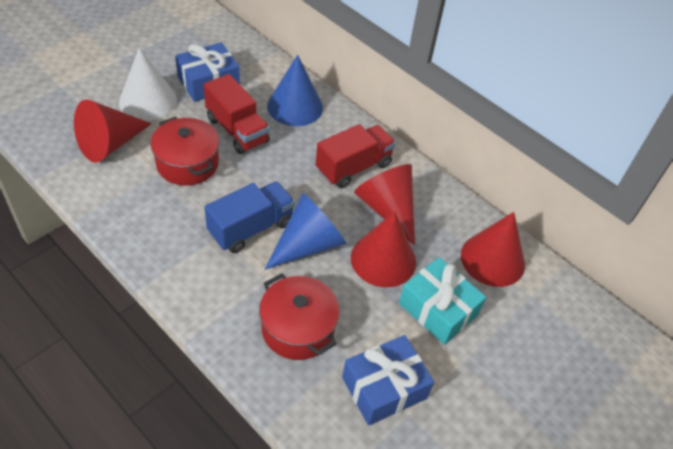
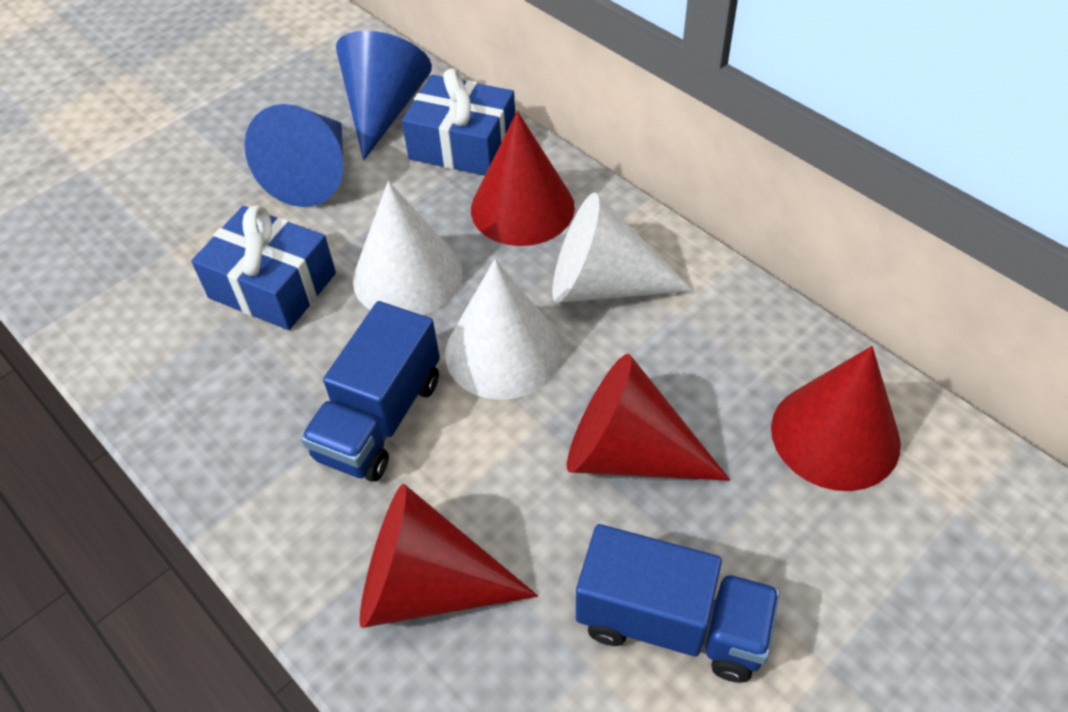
blue truck: 1 -> 2
red pot: 2 -> 0
red truck: 2 -> 0
turquoise gift: 1 -> 0
white cone: 1 -> 3

